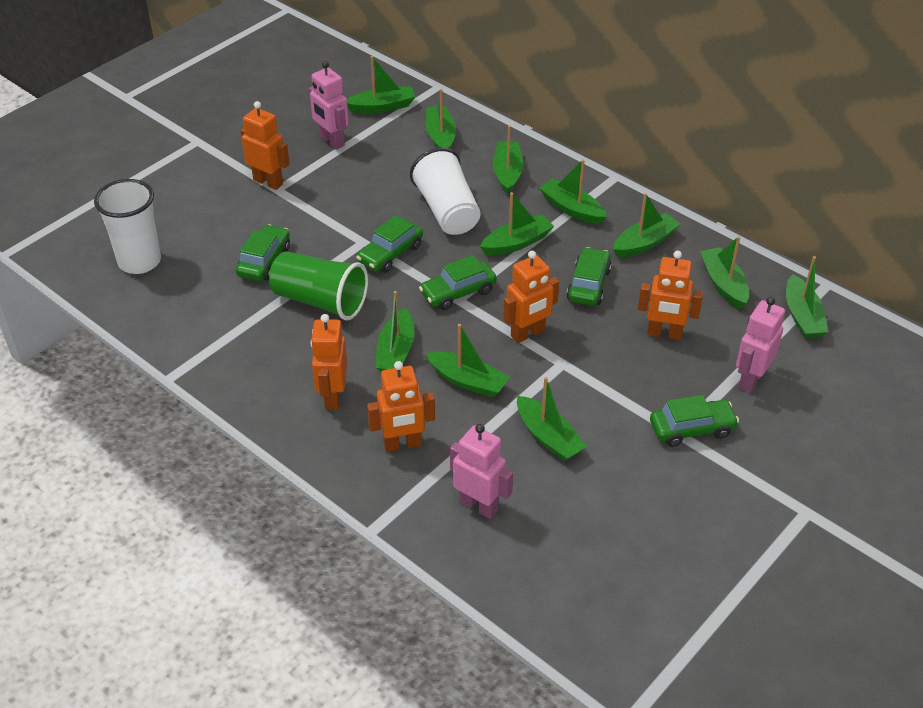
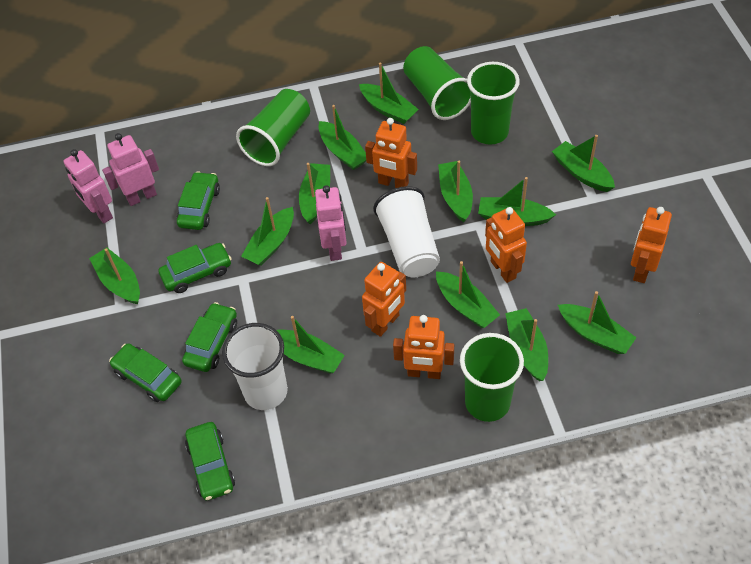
green boat: 11 -> 12
green cup: 1 -> 4

